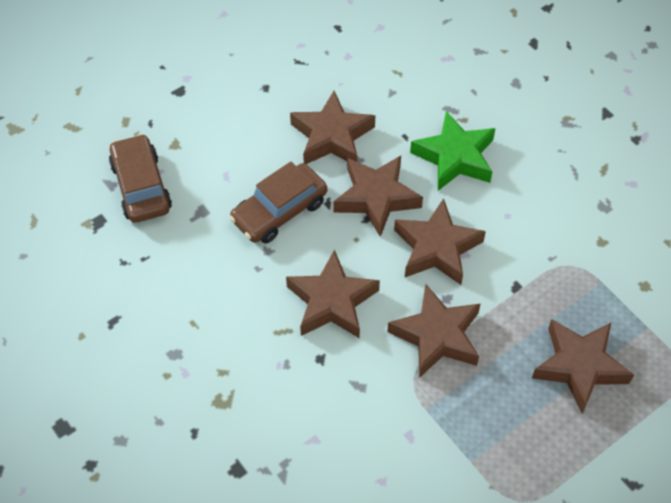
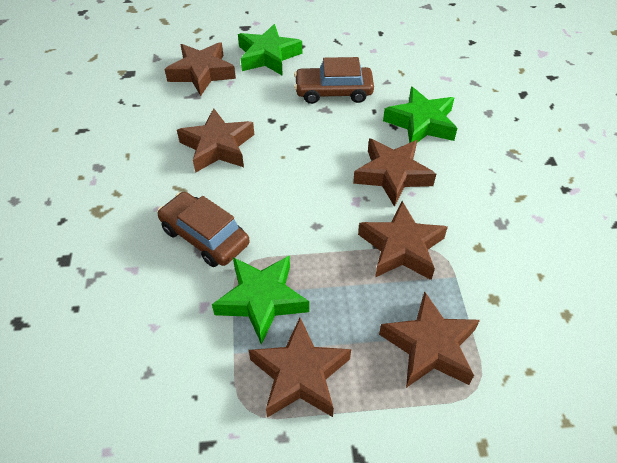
green star: 1 -> 3

